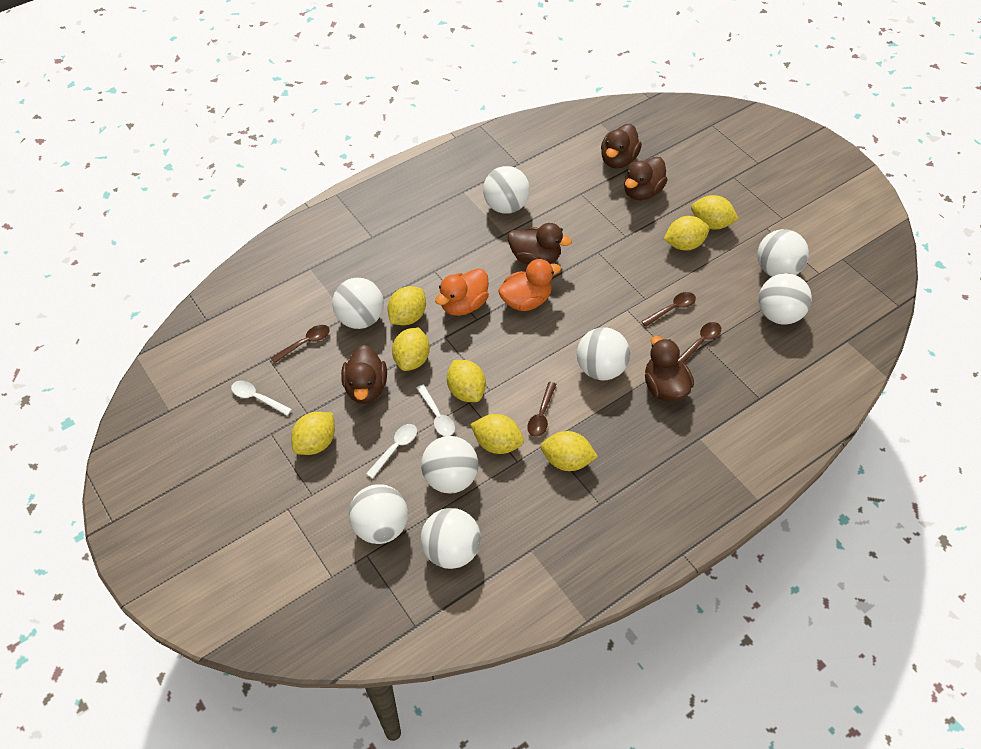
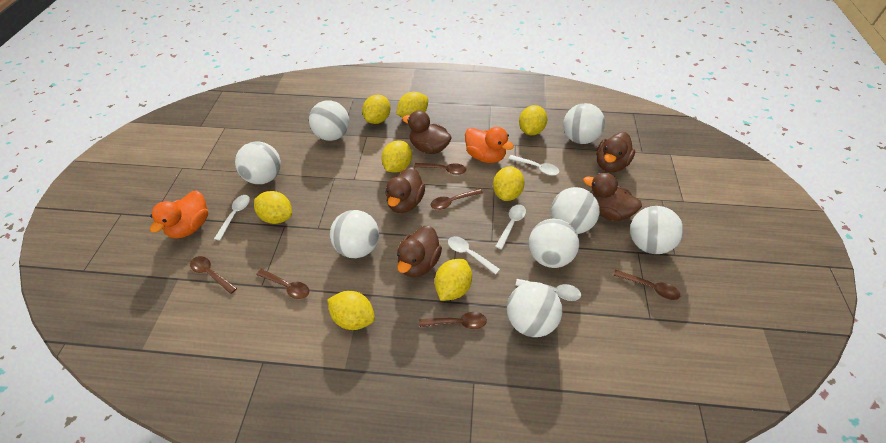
brown spoon: 4 -> 6
white spoon: 3 -> 5

